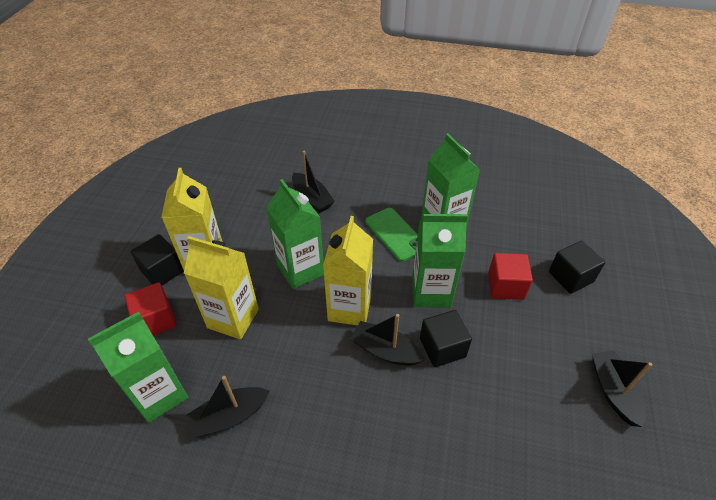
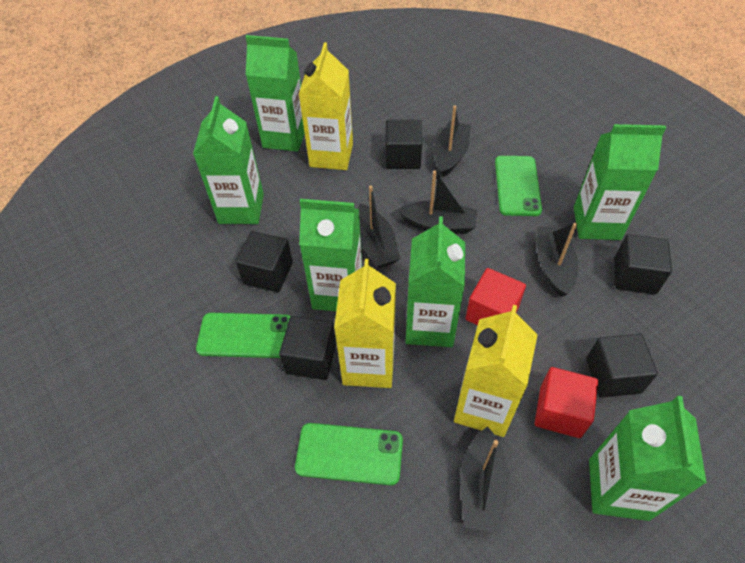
black boat: 4 -> 5
black cube: 3 -> 5
green carton: 4 -> 6
green phone: 1 -> 3

